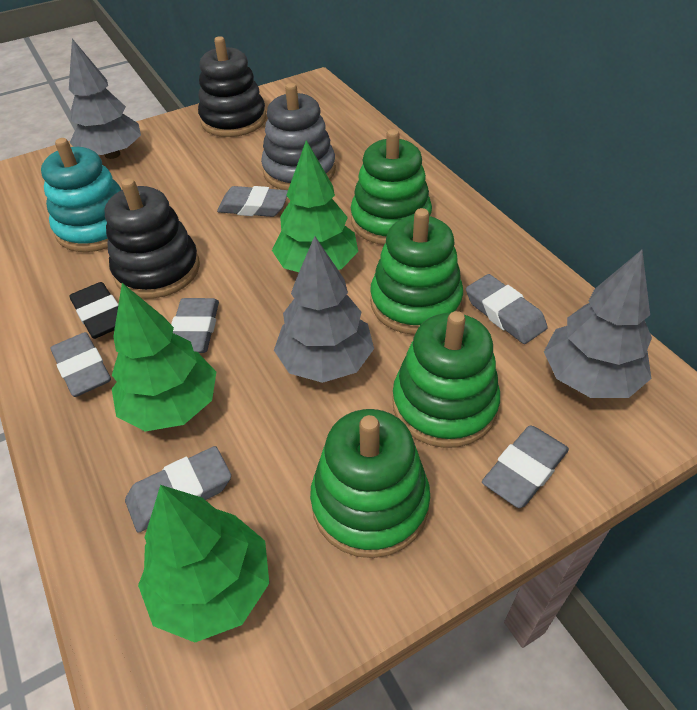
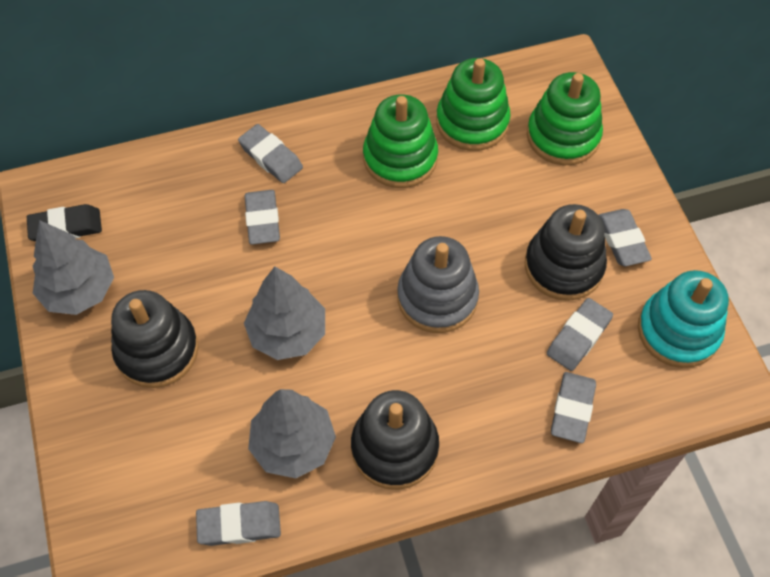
black stacking toy: 2 -> 3
green stacking toy: 4 -> 3
green tree: 3 -> 0

